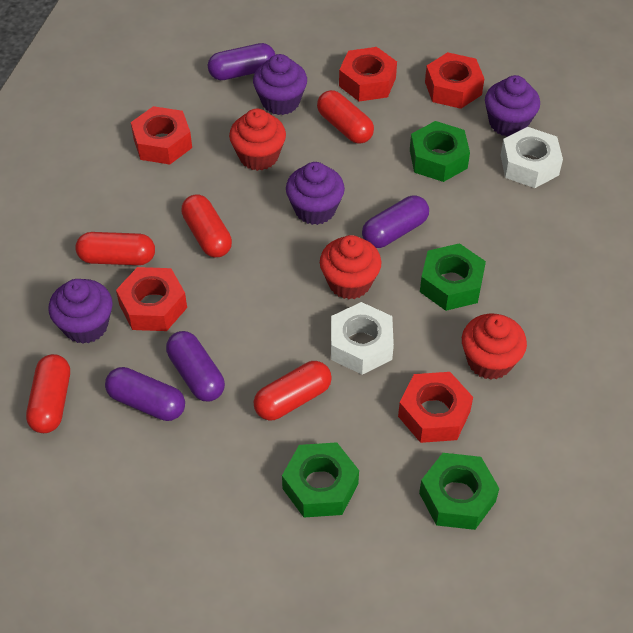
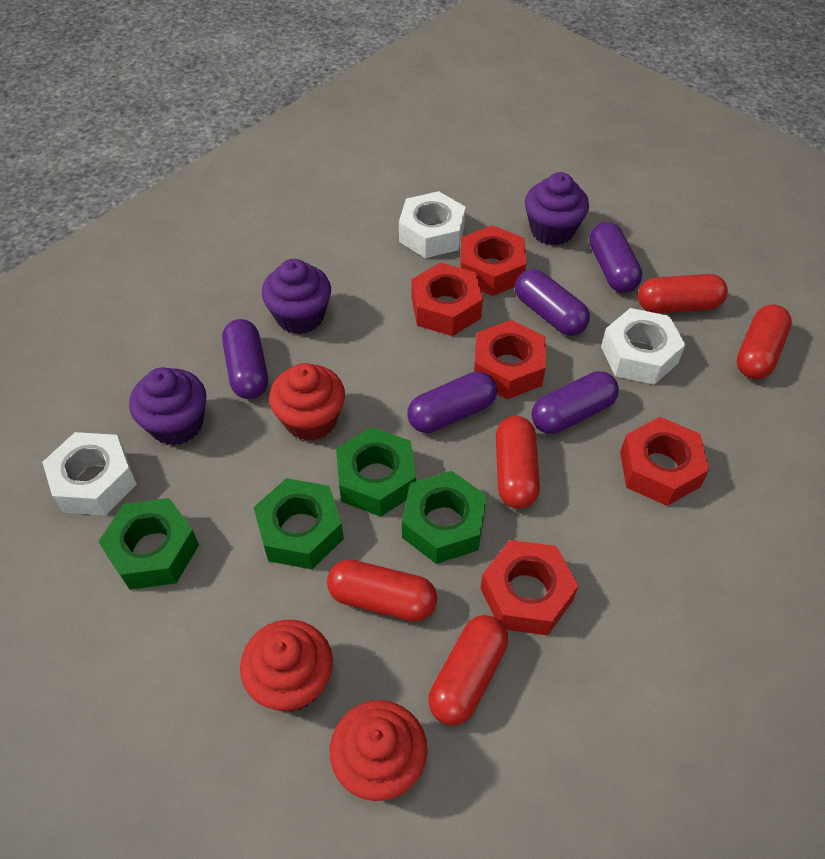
purple capsule: 4 -> 5
purple cupcake: 4 -> 3
white nut: 2 -> 3

